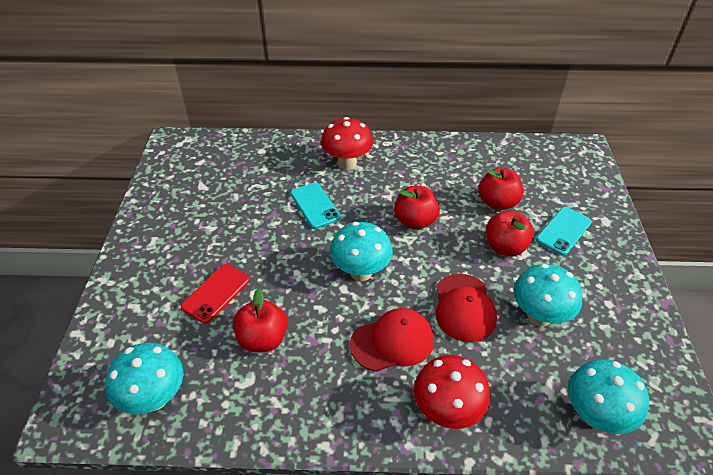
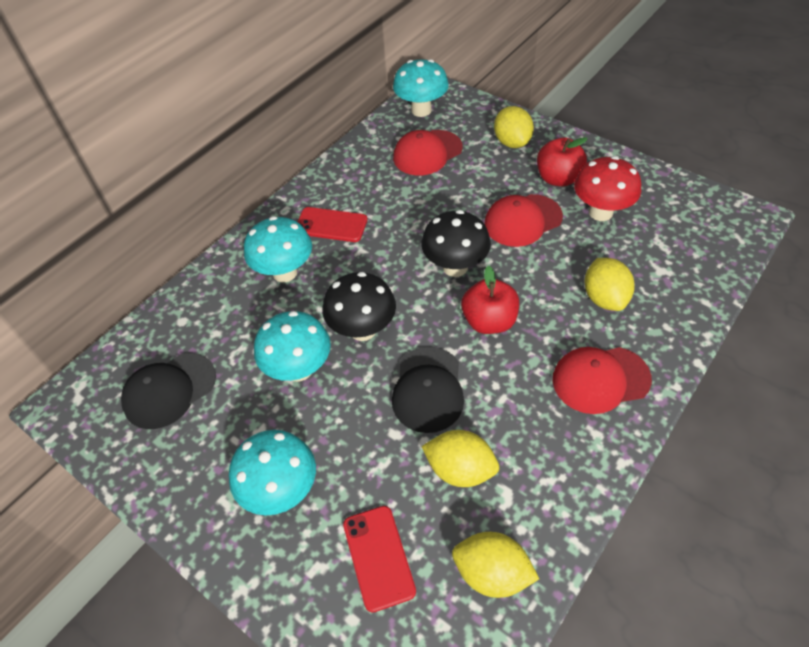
black cap: 0 -> 2
black mushroom: 0 -> 2
red apple: 4 -> 2
red cap: 2 -> 3
red mushroom: 2 -> 1
red phone: 1 -> 2
turquoise phone: 2 -> 0
yellow lemon: 0 -> 4

